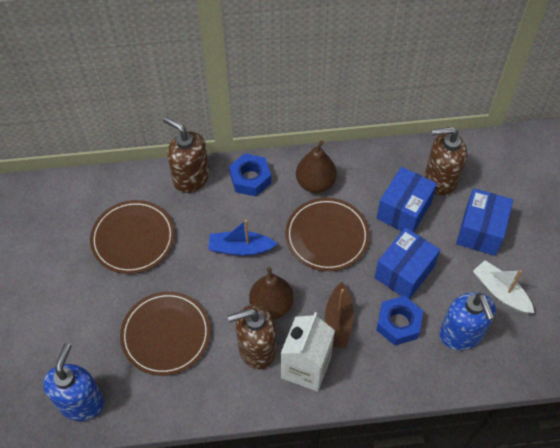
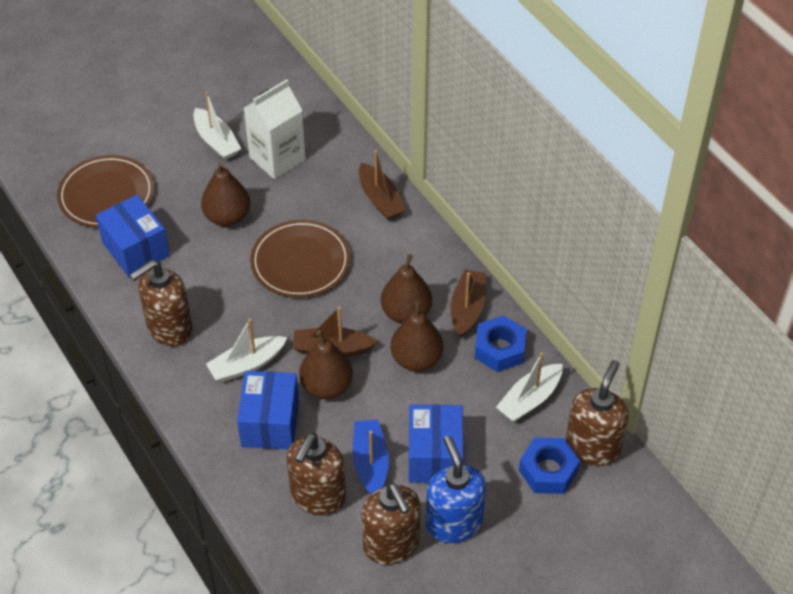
blue soap dispenser: 2 -> 1
brown boat: 1 -> 3
brown pear: 2 -> 4
brown plate: 3 -> 2
brown soap dispenser: 3 -> 4
white boat: 1 -> 3

